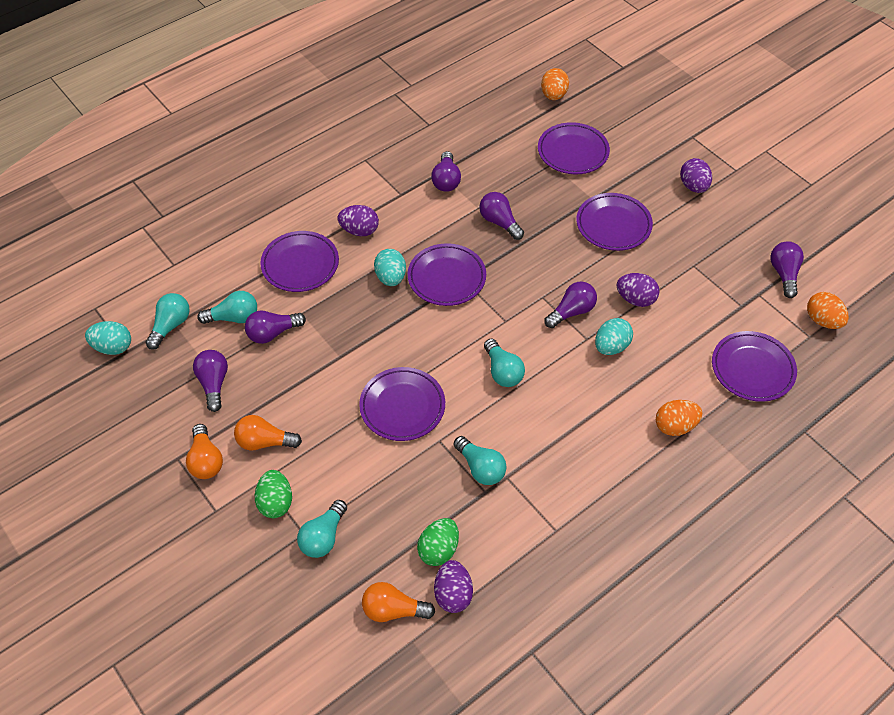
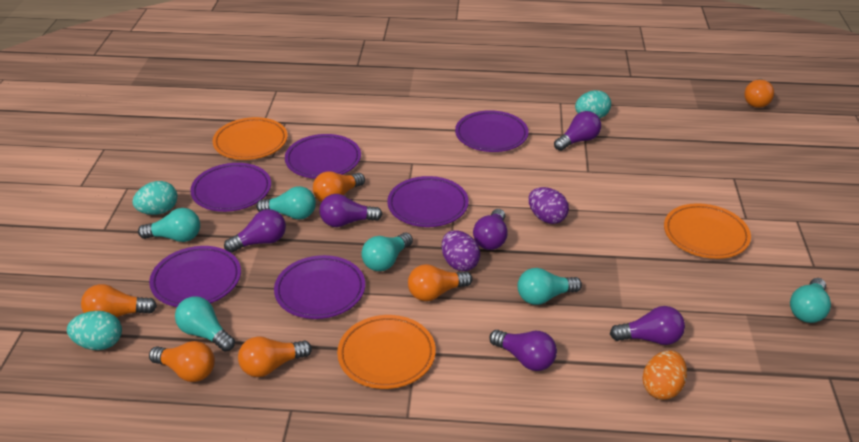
green egg: 2 -> 0
orange egg: 3 -> 1
orange light bulb: 3 -> 6
orange plate: 0 -> 3
purple egg: 4 -> 2
turquoise light bulb: 5 -> 6

